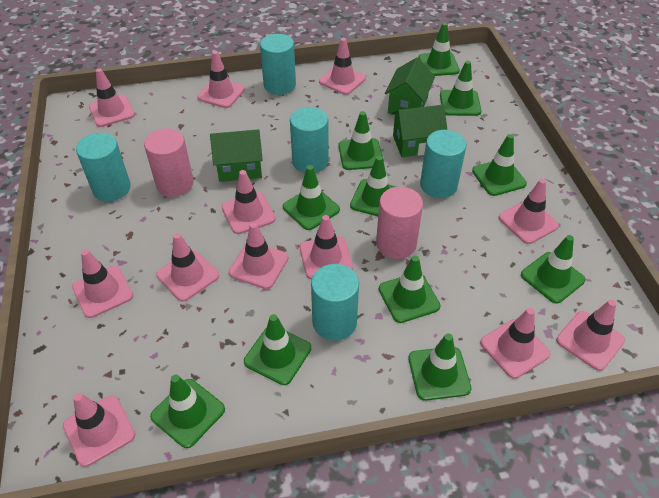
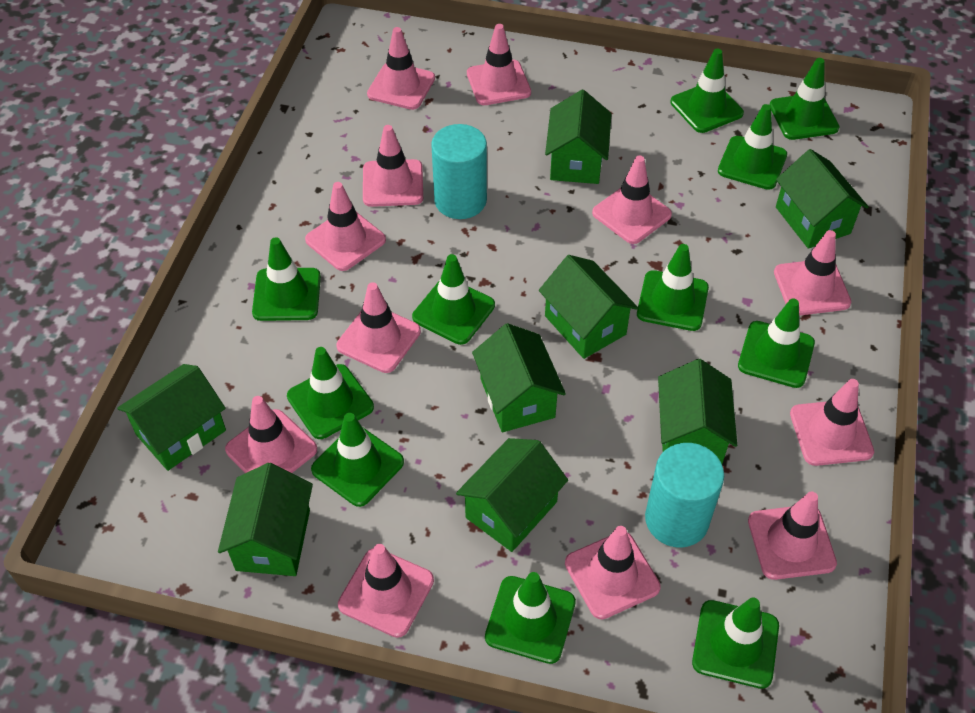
green house: 3 -> 8
pink cylinder: 2 -> 0
turquoise cylinder: 5 -> 2

